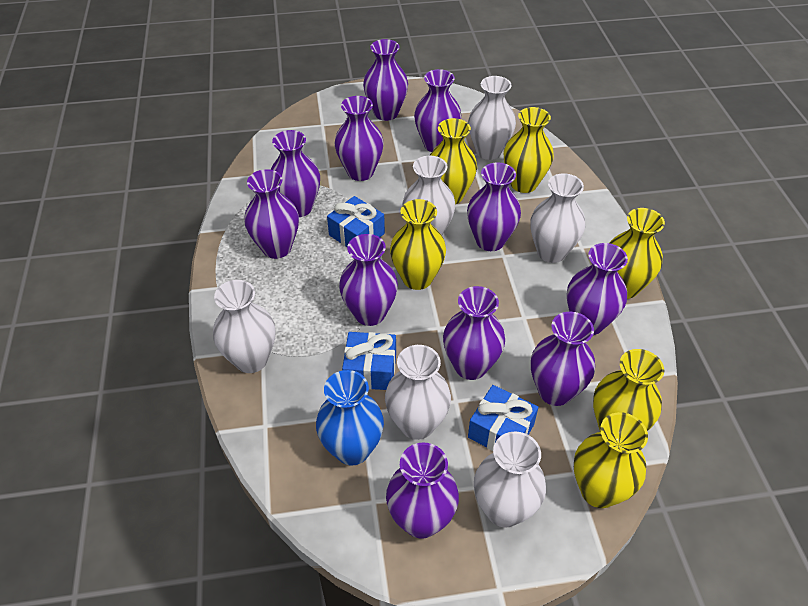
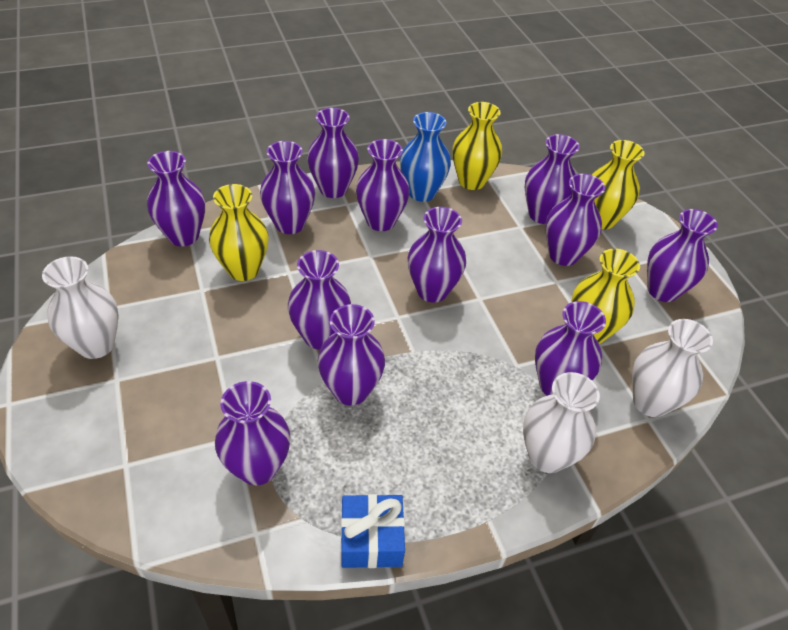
blue gift: 3 -> 1
purple vase: 11 -> 12
white vase: 6 -> 3
yellow vase: 6 -> 4

